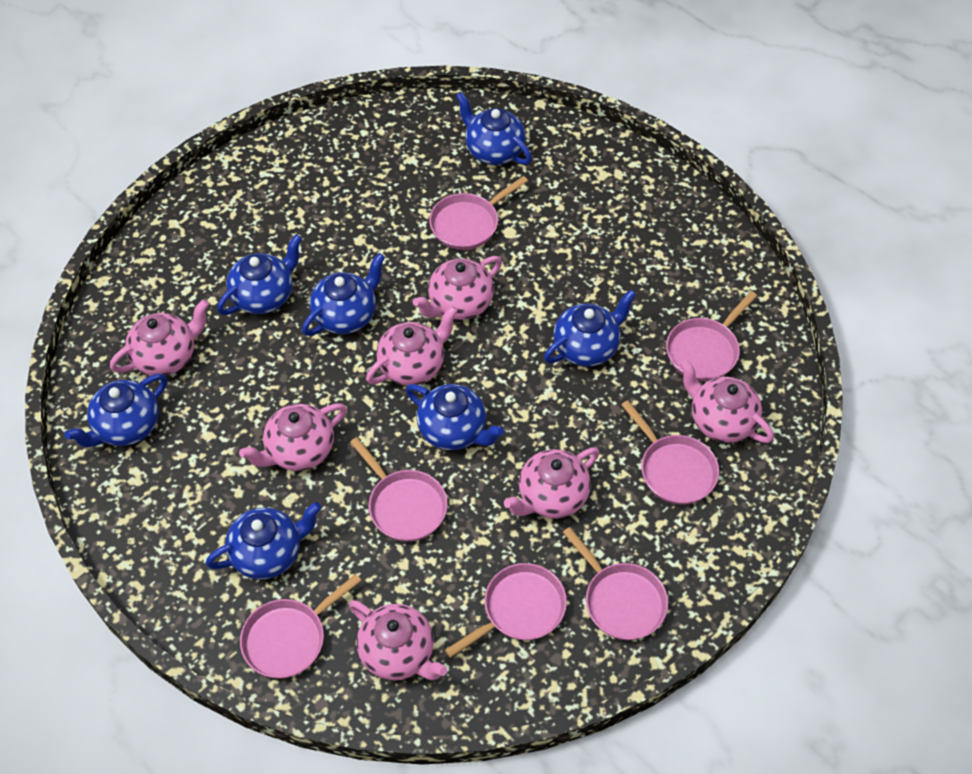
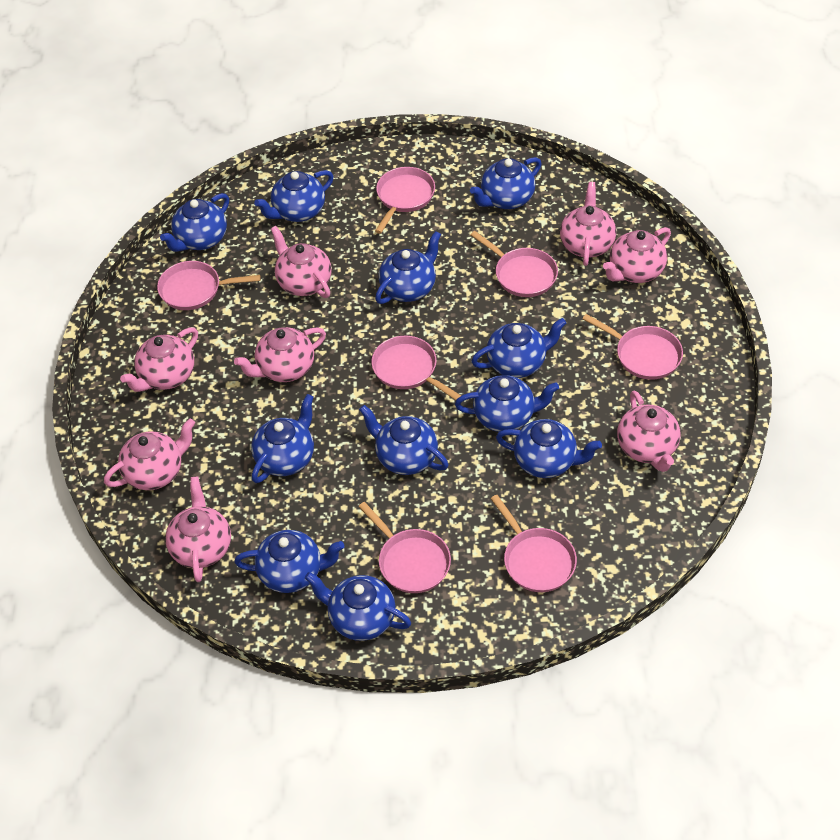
blue teapot: 7 -> 11
pink teapot: 7 -> 8

